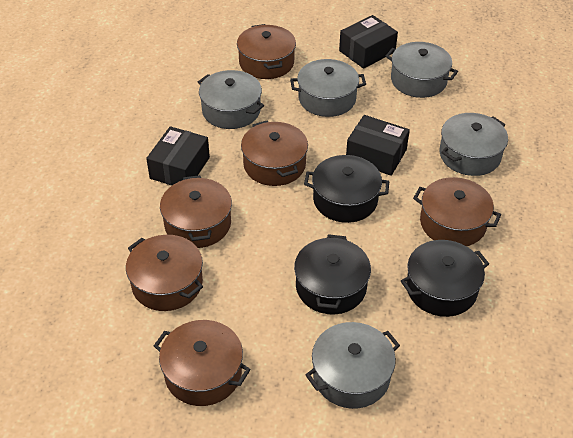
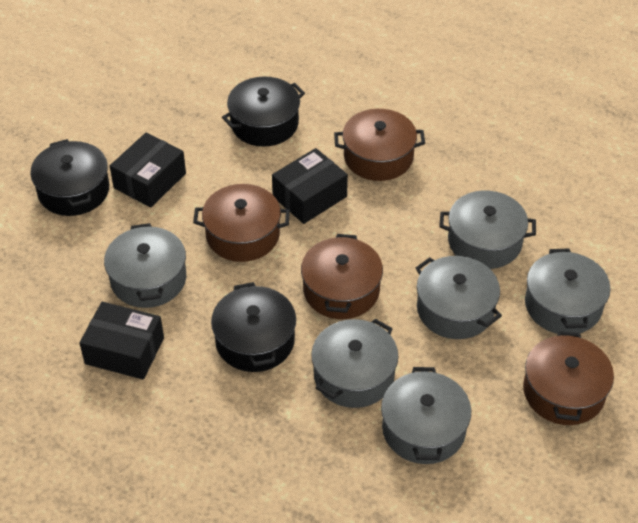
brown pot: 6 -> 4
grey pot: 5 -> 6

